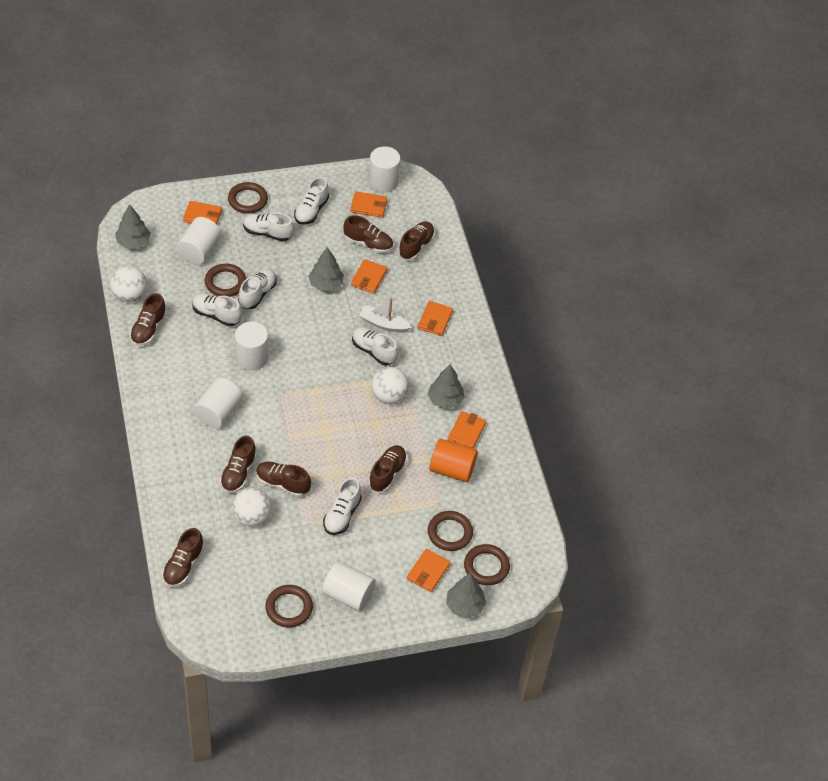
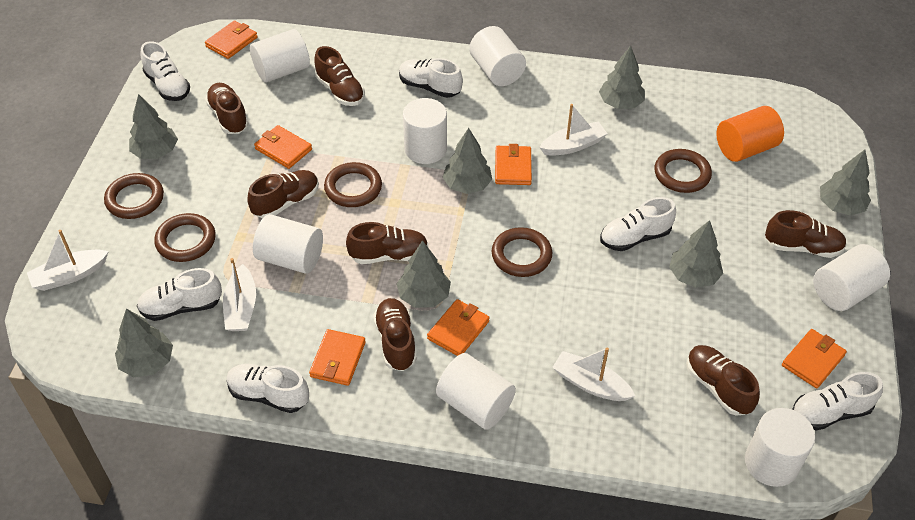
grey tree: 4 -> 7
white ball: 3 -> 0
white boat: 1 -> 4
white cylinder: 5 -> 7

